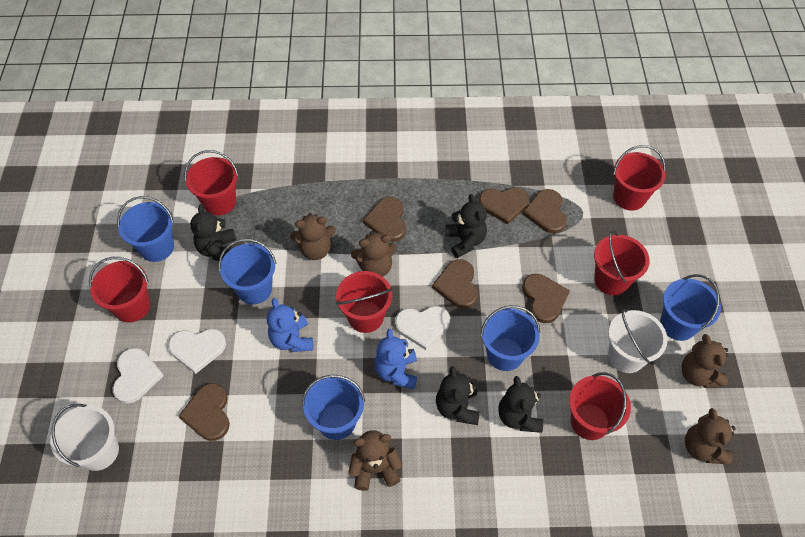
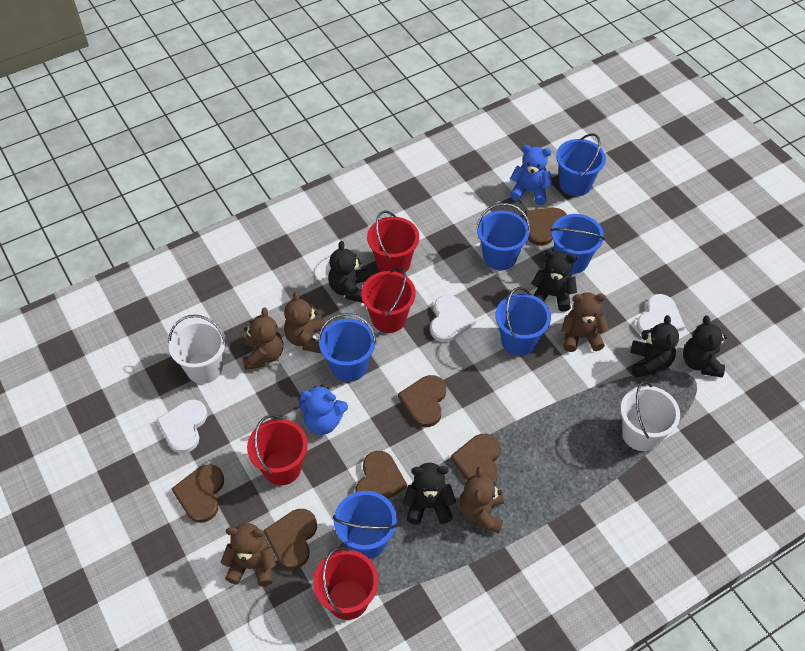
black teddy bear: 4 -> 5
blue bucket: 5 -> 6
red bucket: 6 -> 4

